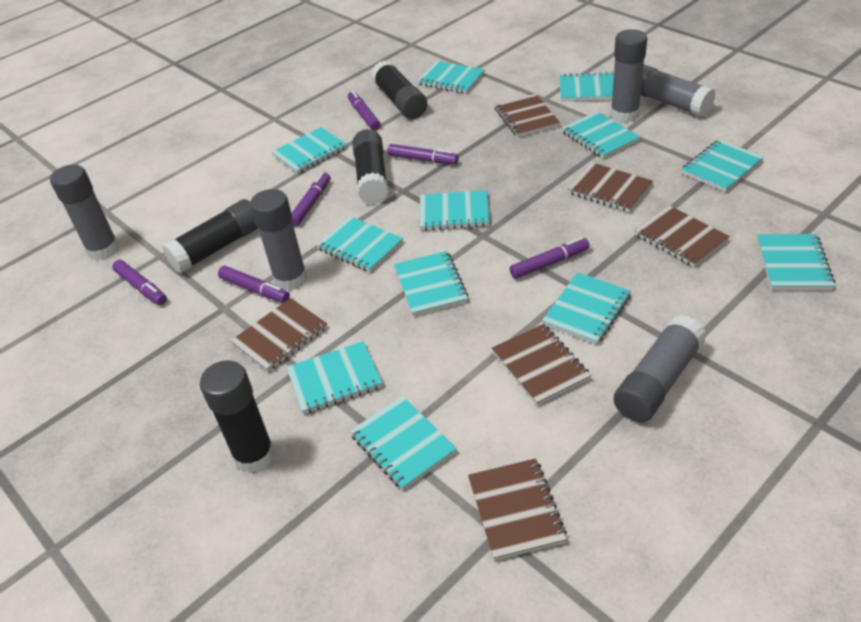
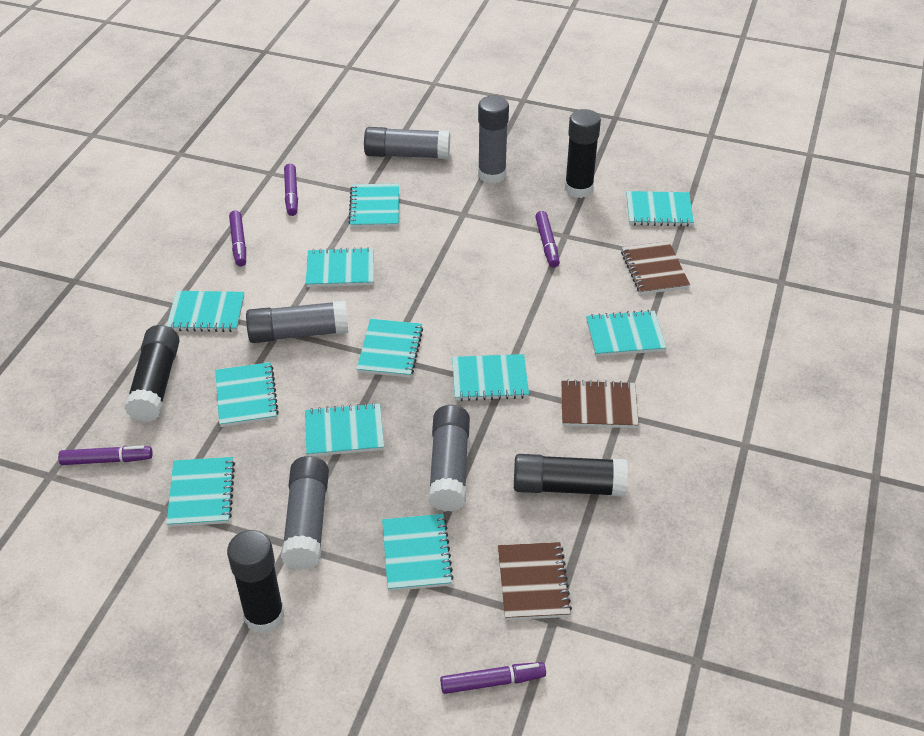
brown notebook: 6 -> 3
purple marker: 6 -> 5
turquoise notebook: 12 -> 11

